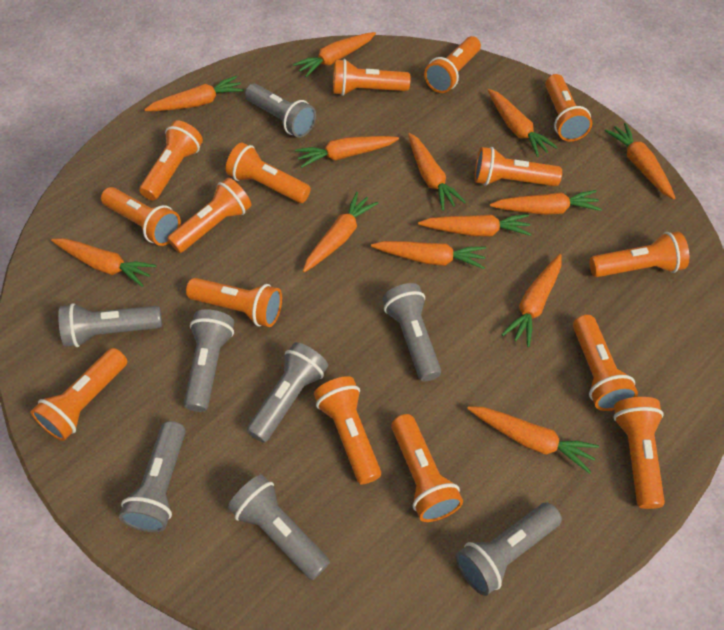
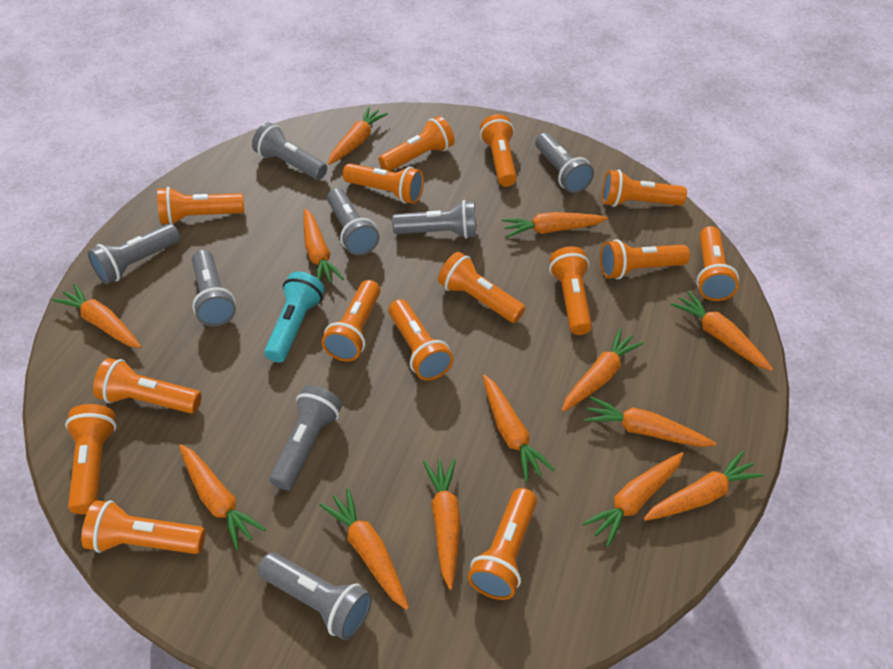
turquoise flashlight: 0 -> 1

